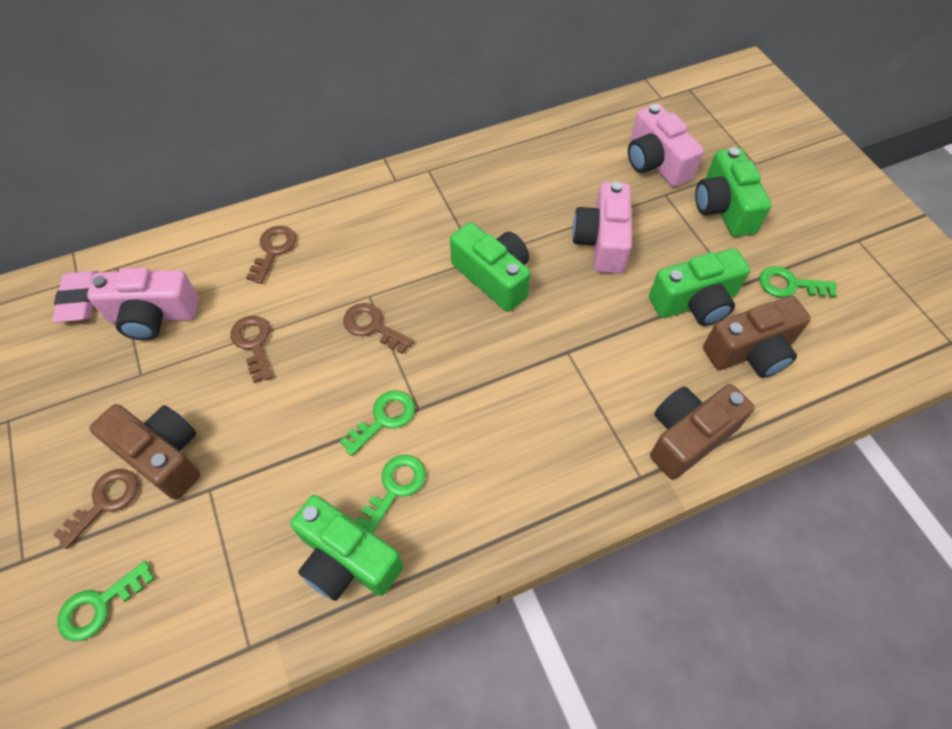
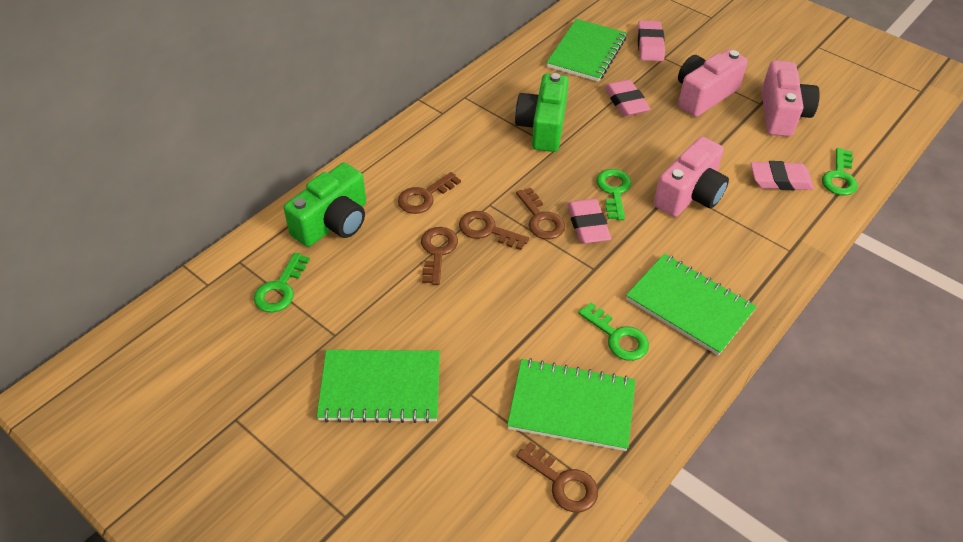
brown camera: 3 -> 0
brown key: 4 -> 5
green camera: 4 -> 2
green notebook: 0 -> 4
pink eraser: 1 -> 4

